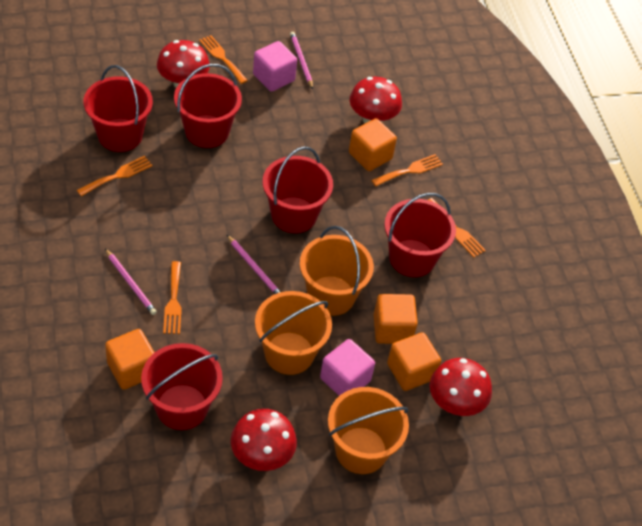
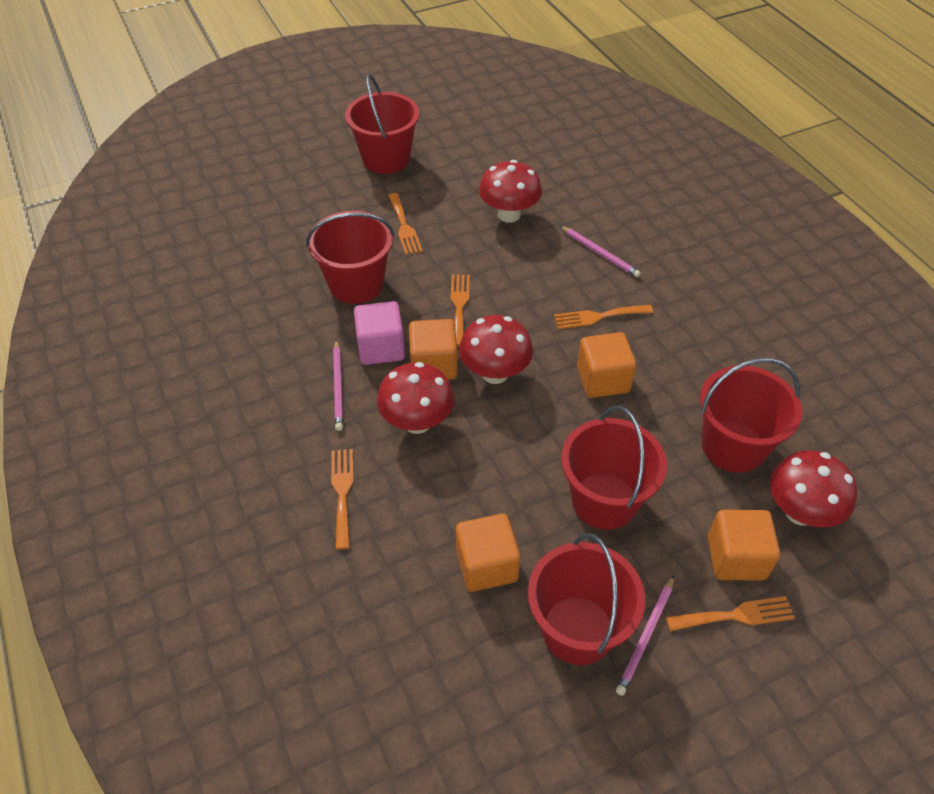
orange bucket: 3 -> 0
pink cube: 2 -> 1

